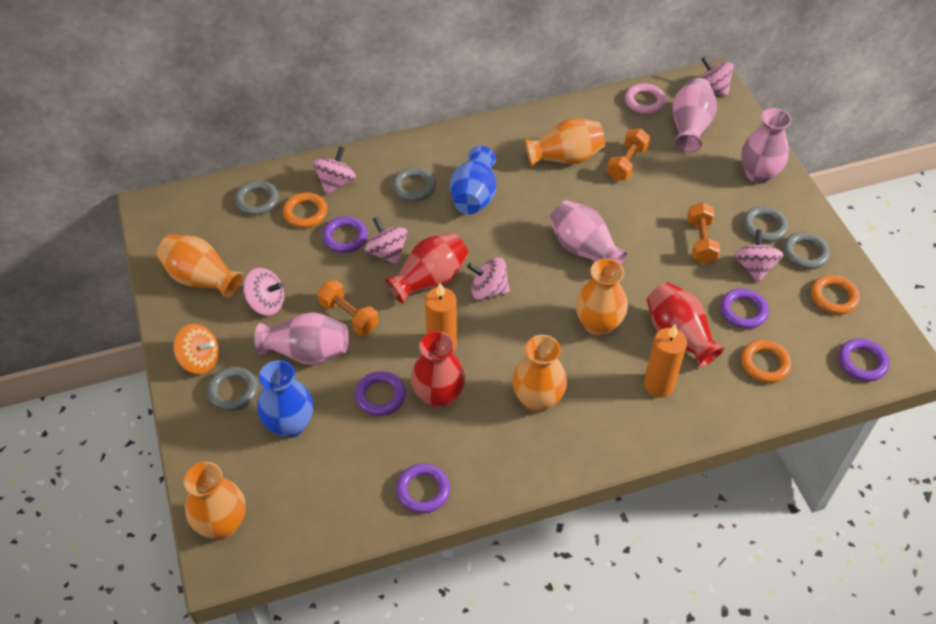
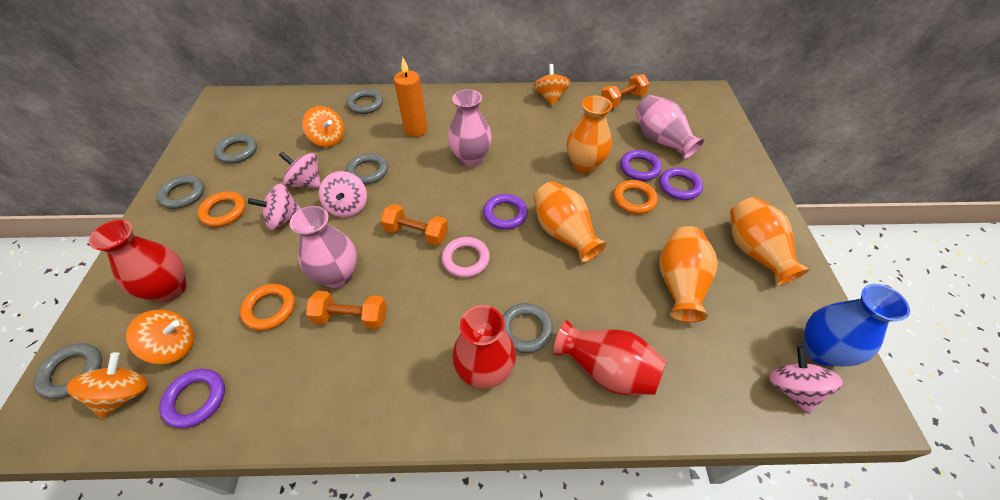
blue vase: 2 -> 1
grey ring: 5 -> 6
orange candle: 2 -> 1
orange spinning top: 1 -> 4
orange vase: 5 -> 4
pink spinning top: 6 -> 4
pink vase: 4 -> 3
purple ring: 5 -> 4

